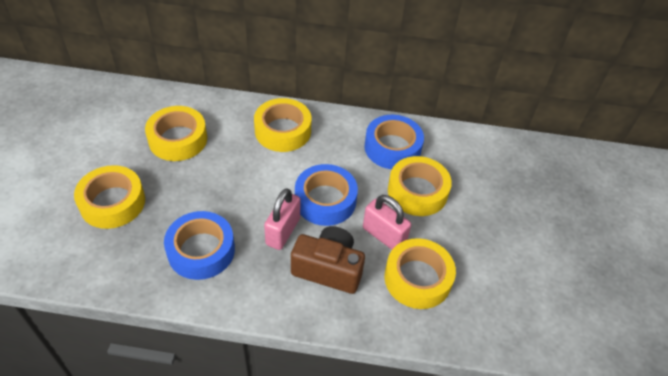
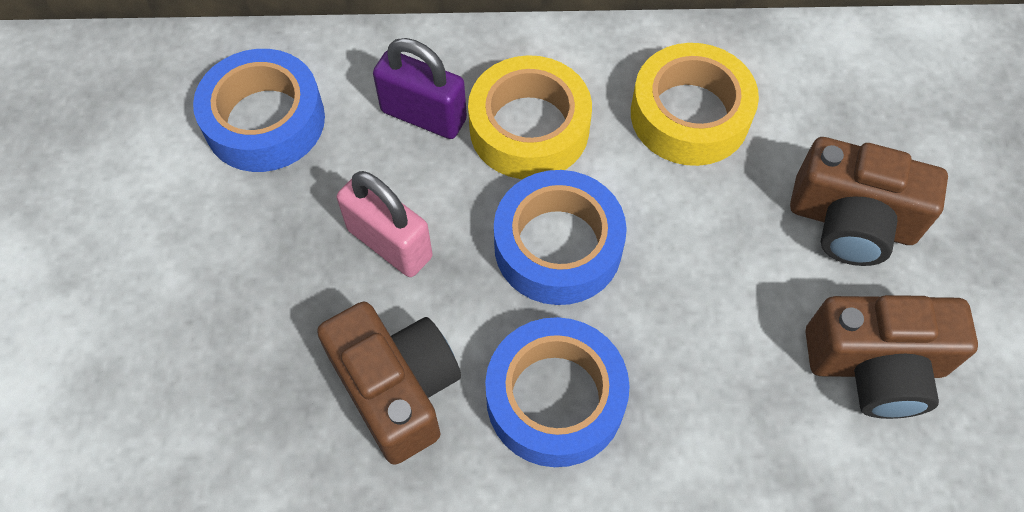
brown camera: 1 -> 3
pink padlock: 2 -> 1
purple padlock: 0 -> 1
yellow tape: 5 -> 2

